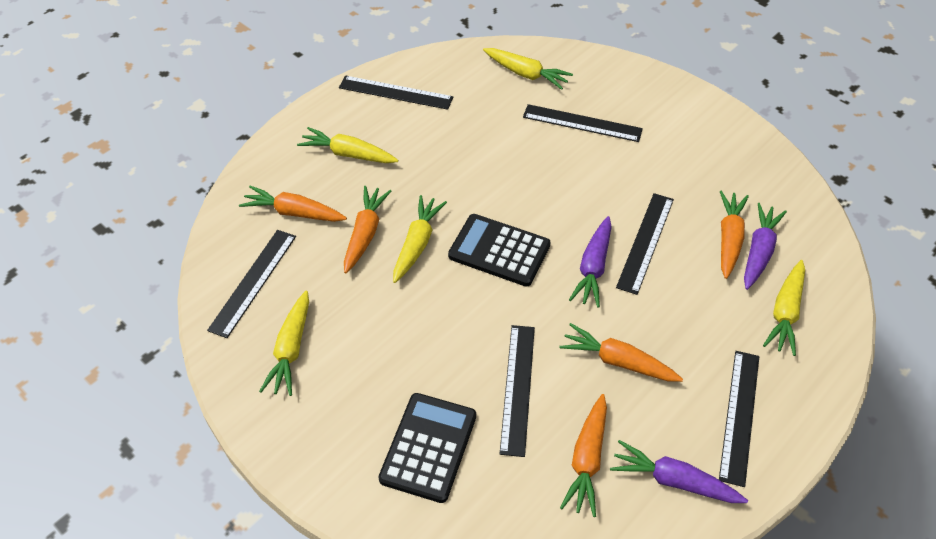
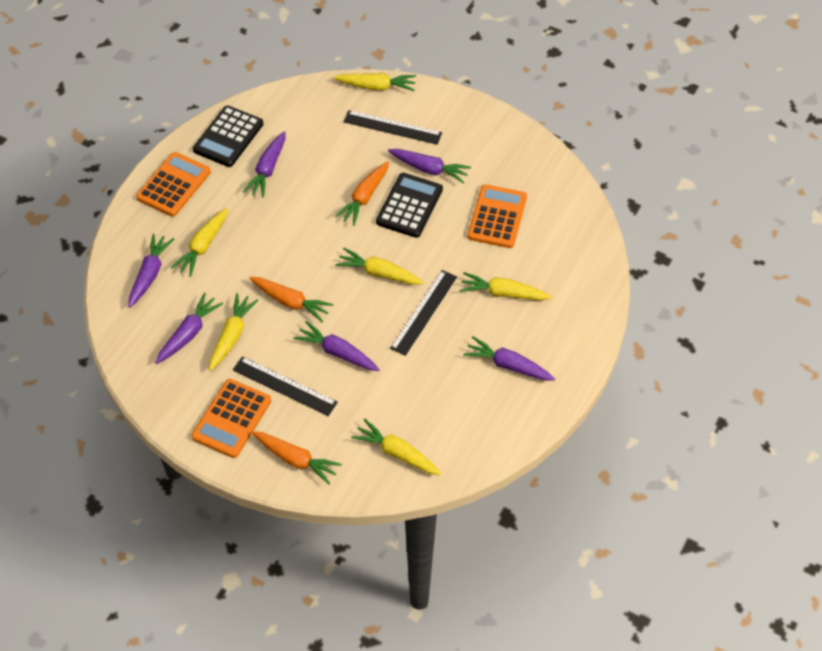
black ruler: 6 -> 3
orange calculator: 0 -> 3
orange carrot: 5 -> 3
purple carrot: 3 -> 6
yellow carrot: 5 -> 6

